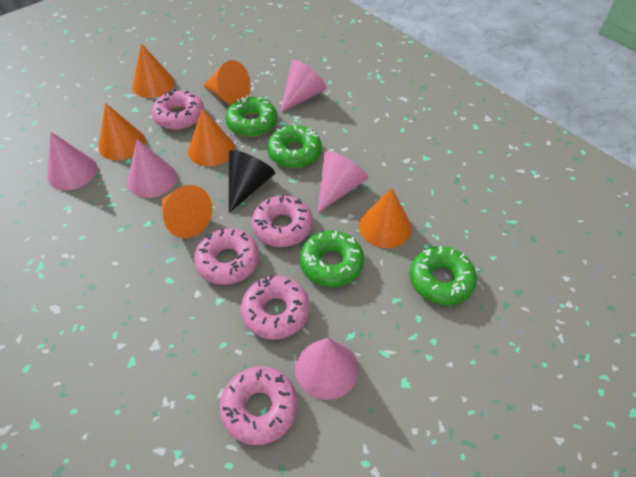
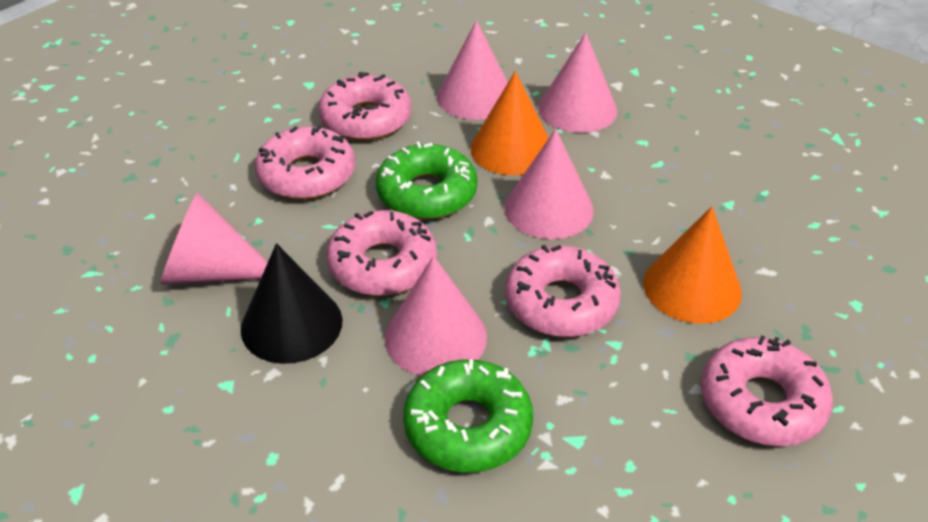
green donut: 4 -> 2
orange cone: 6 -> 2

